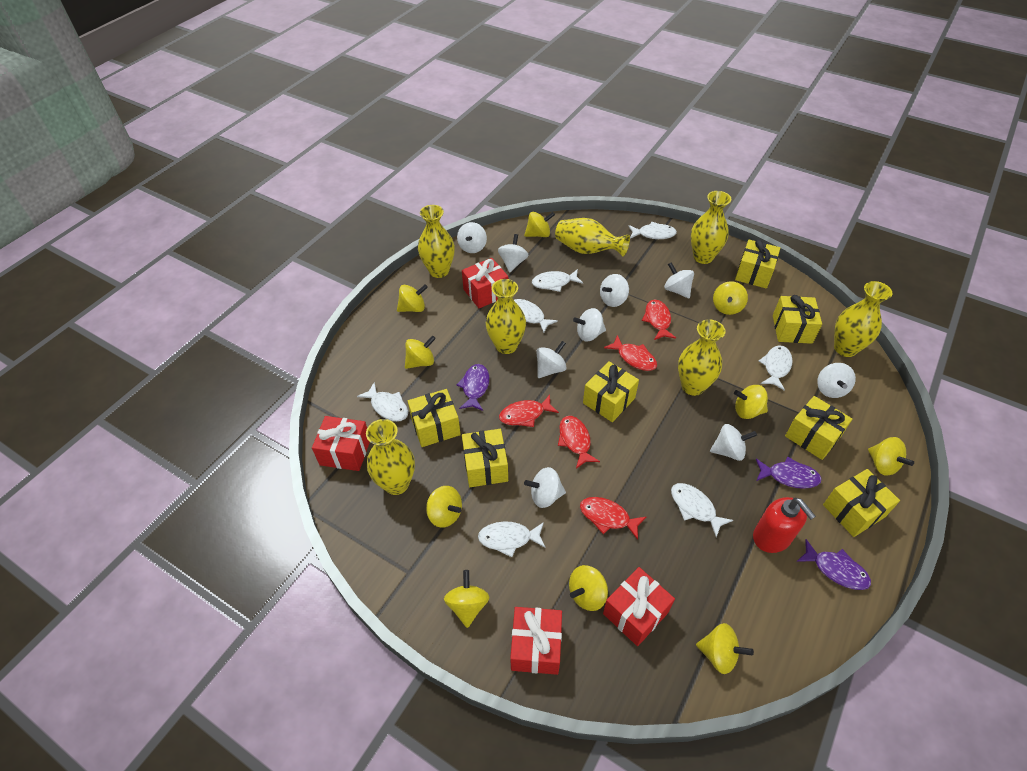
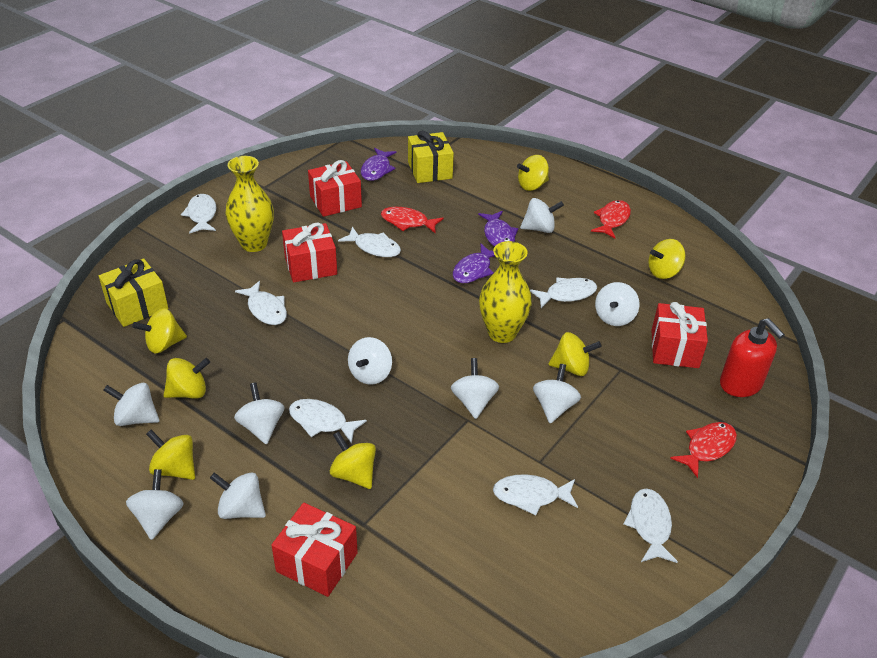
red fish: 5 -> 3
yellow gift: 7 -> 2
yellow spinning top: 10 -> 7
yellow vase: 7 -> 2

